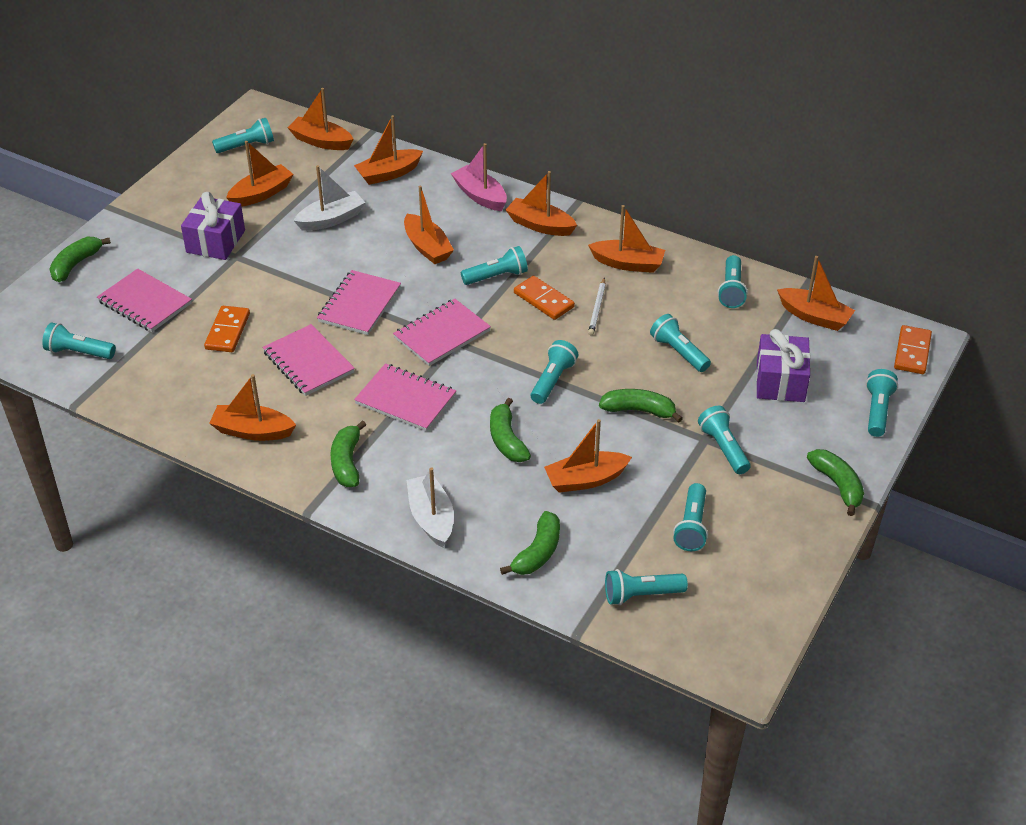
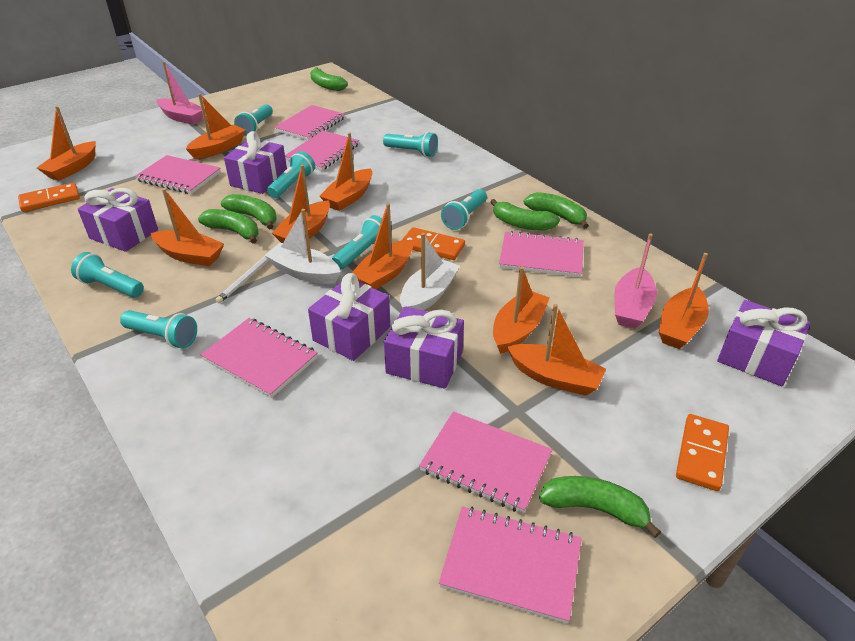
pink boat: 1 -> 2
pink notebook: 5 -> 7
purple gift: 2 -> 5
turquoise flashlight: 10 -> 7

